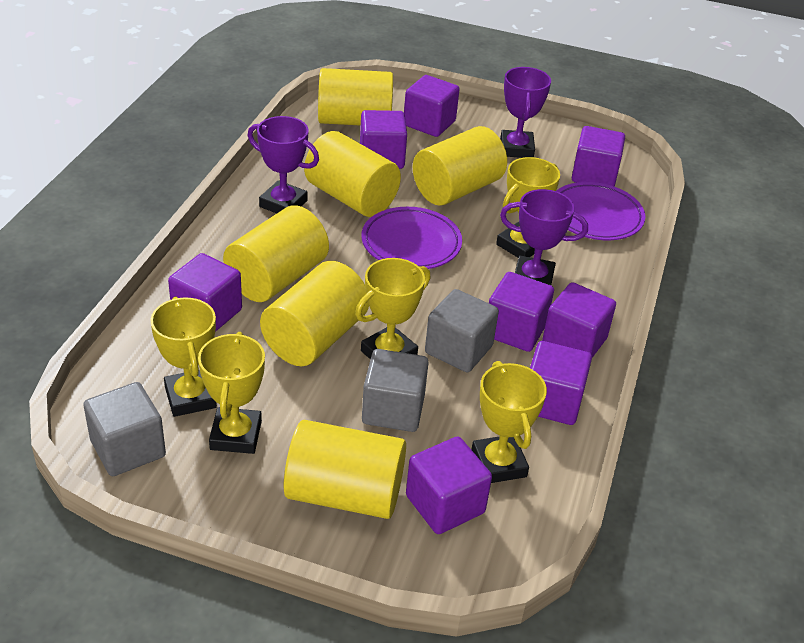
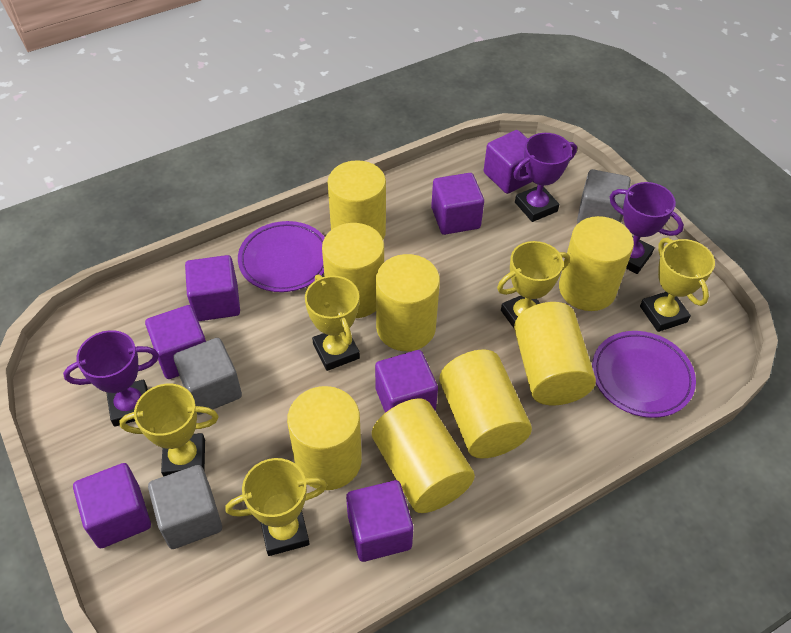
purple cube: 8 -> 7
yellow cylinder: 6 -> 8

